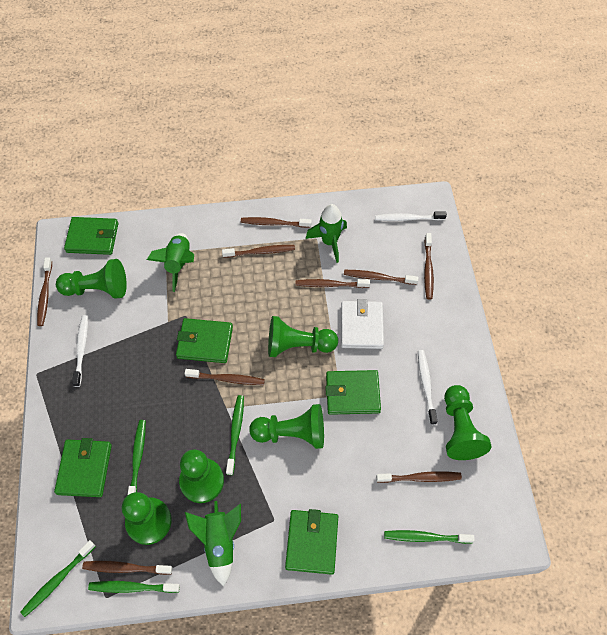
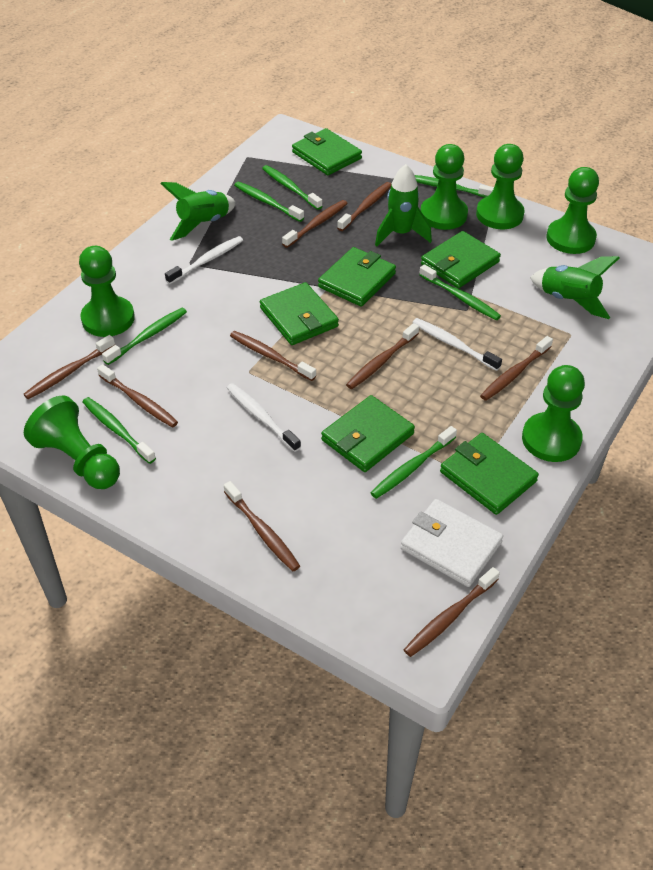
green toothbrush: 5 -> 7
green wallet: 5 -> 6

